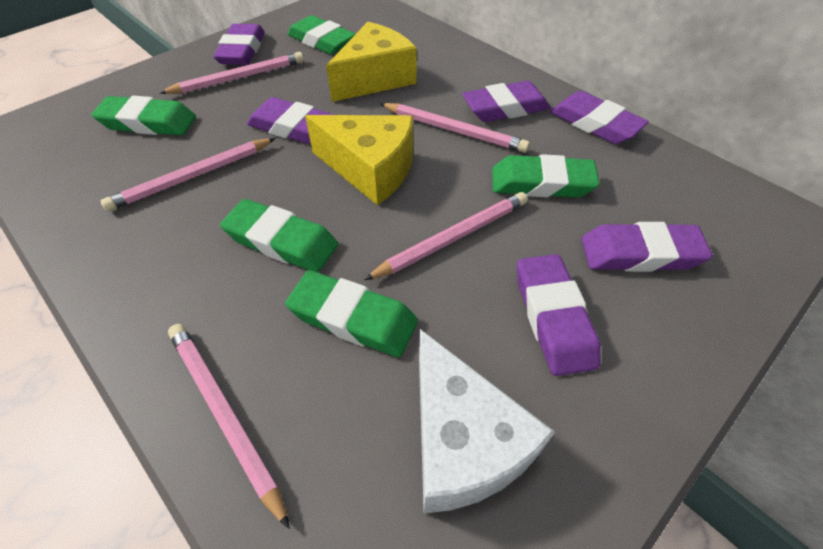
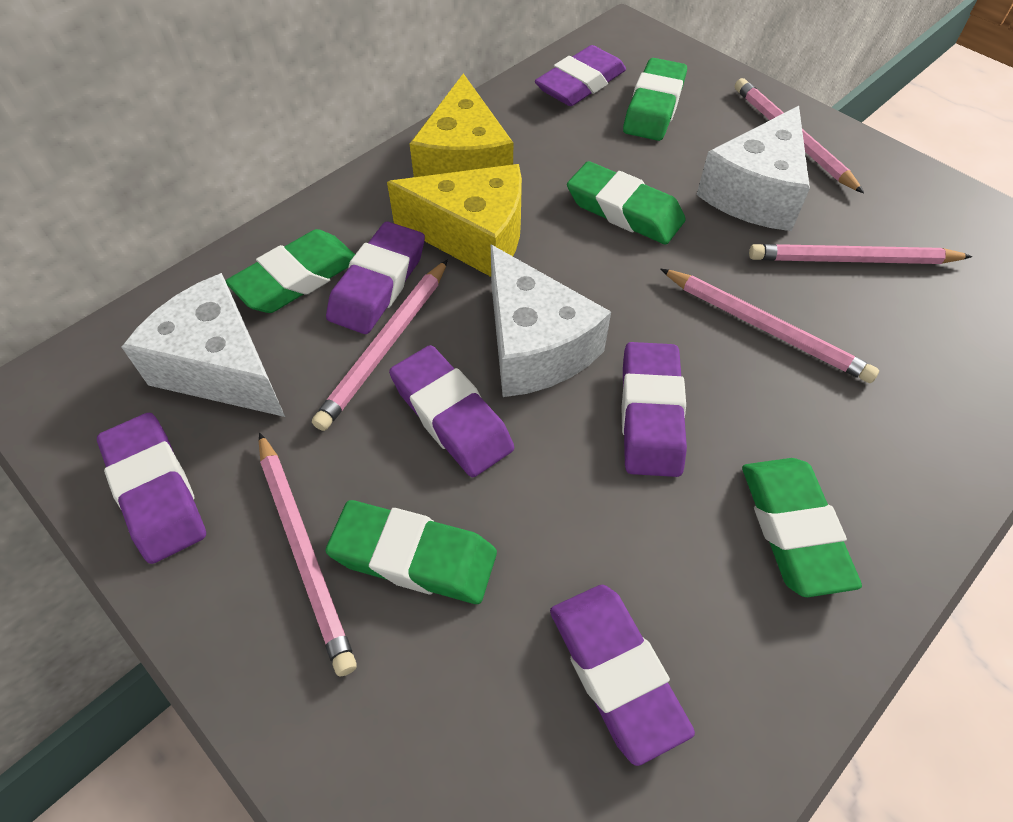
white cheese: 1 -> 3

